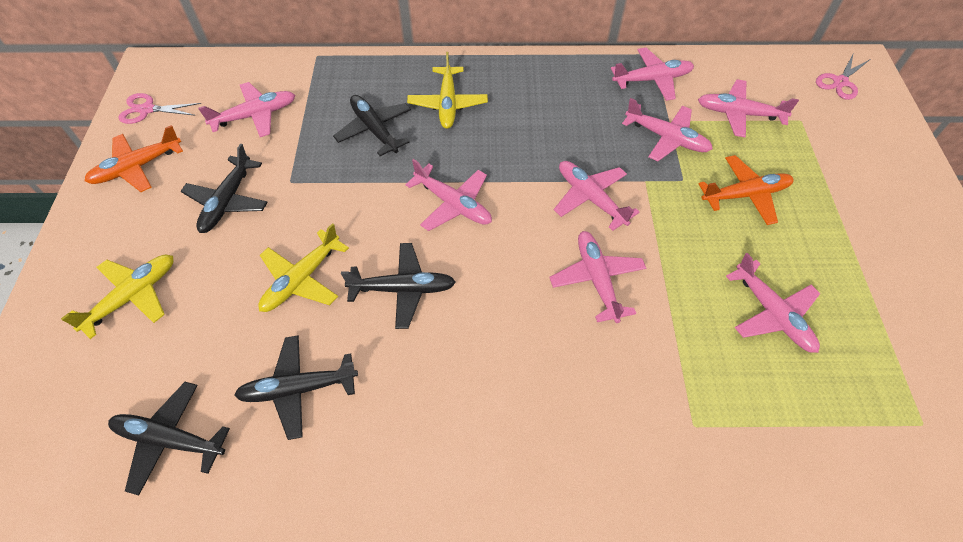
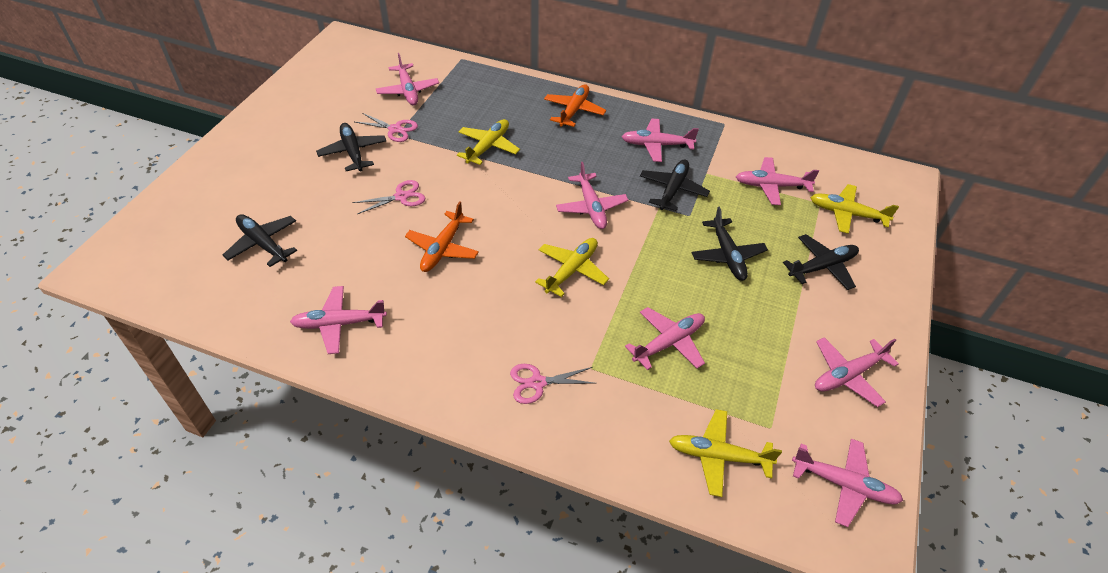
pink scissors: 2 -> 3
yellow plane: 3 -> 4

